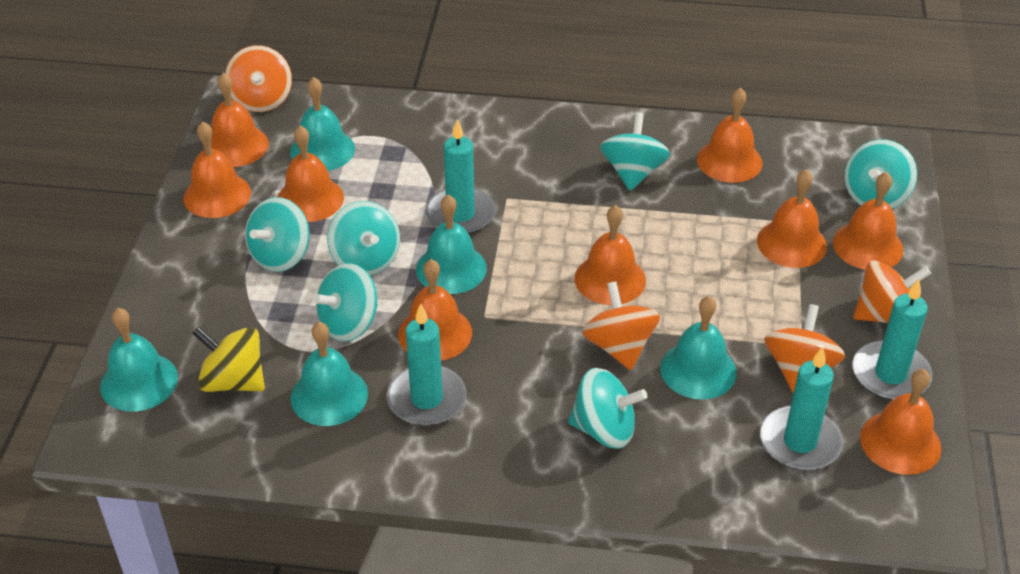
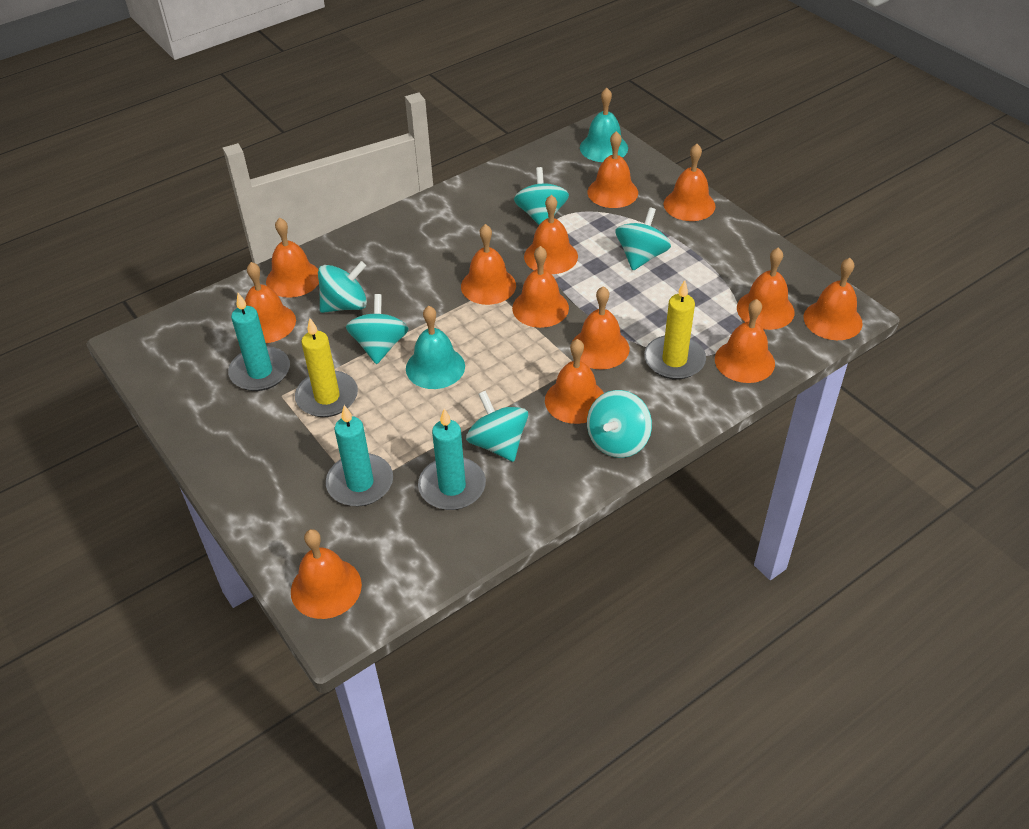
orange bell: 9 -> 13
orange spinning top: 4 -> 0
turquoise bell: 5 -> 2
turquoise candle: 4 -> 3
yellow candle: 0 -> 2
yellow spinning top: 1 -> 0

